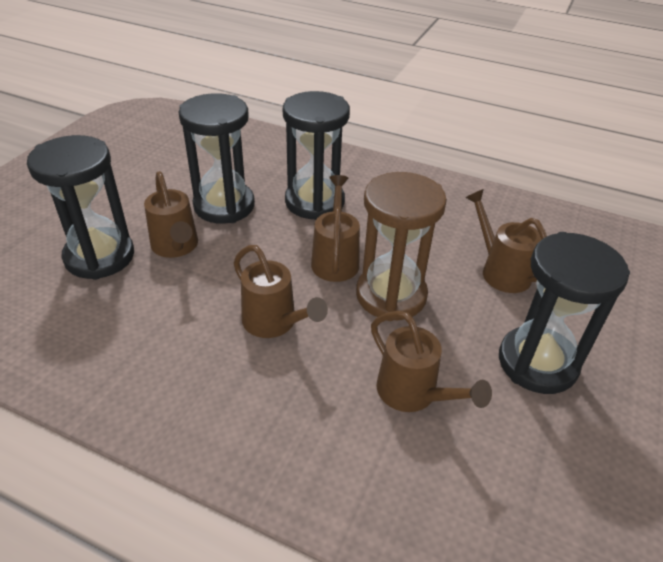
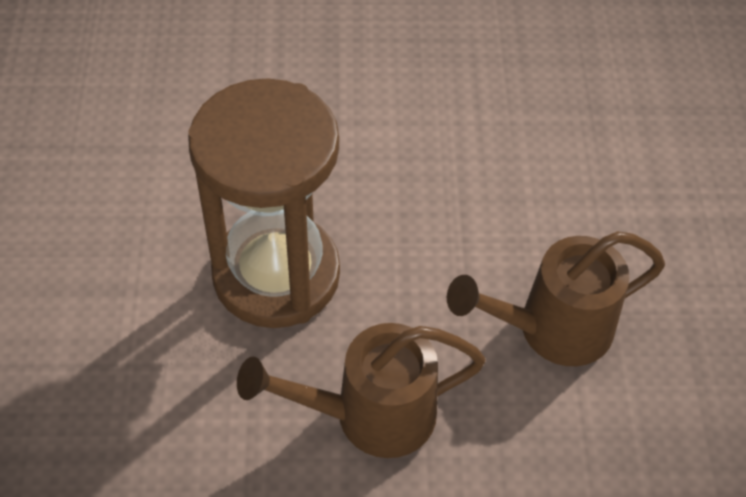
black hourglass: 4 -> 0
brown watering can: 5 -> 2

